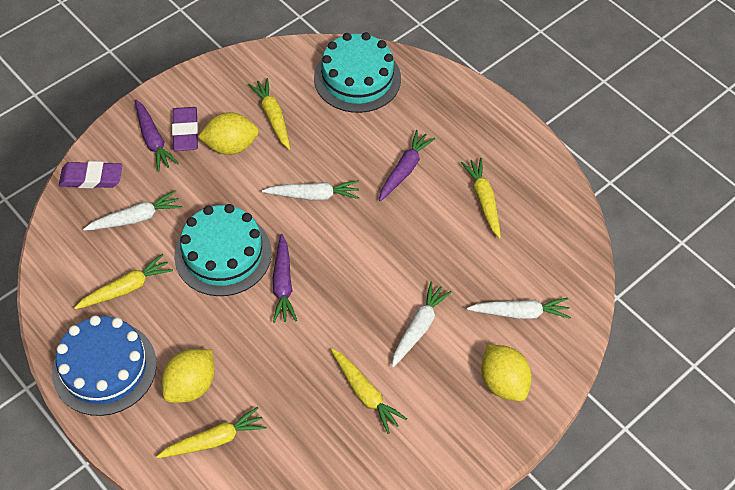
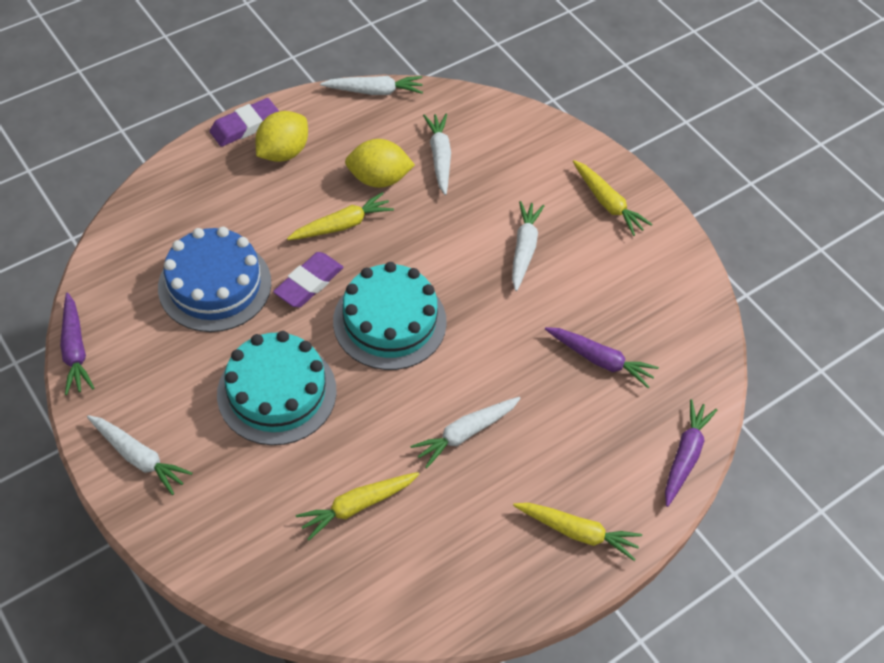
white carrot: 4 -> 5
yellow carrot: 5 -> 4
yellow lemon: 3 -> 2

